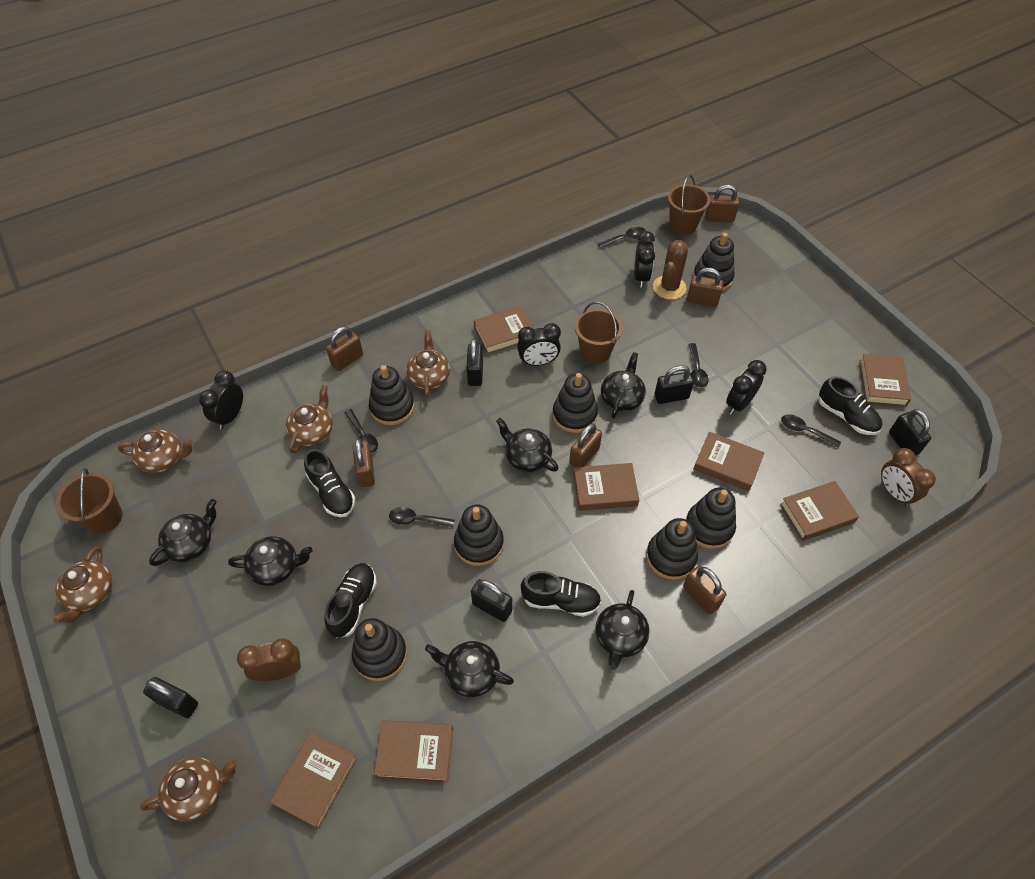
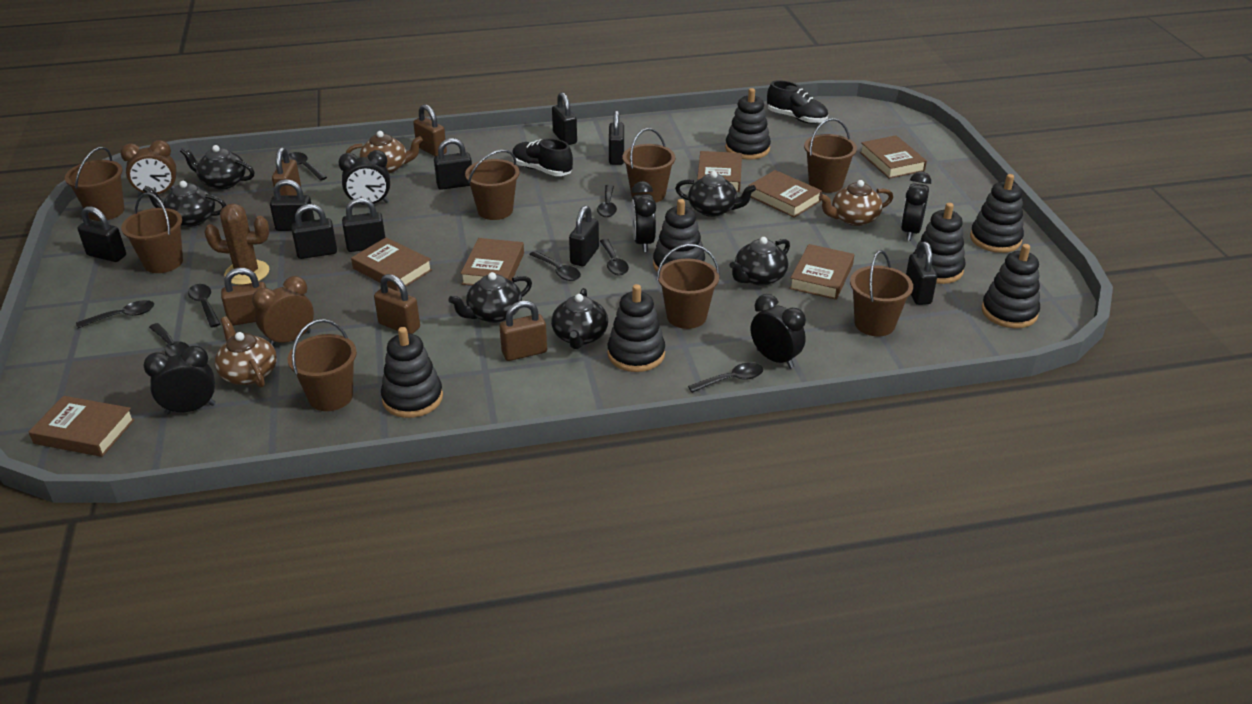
black clock: 4 -> 5
black padlock: 5 -> 9
black shoe: 4 -> 2
black spoon: 5 -> 8
brown bucket: 3 -> 8
brown padlock: 6 -> 5
brown teapot: 5 -> 3

